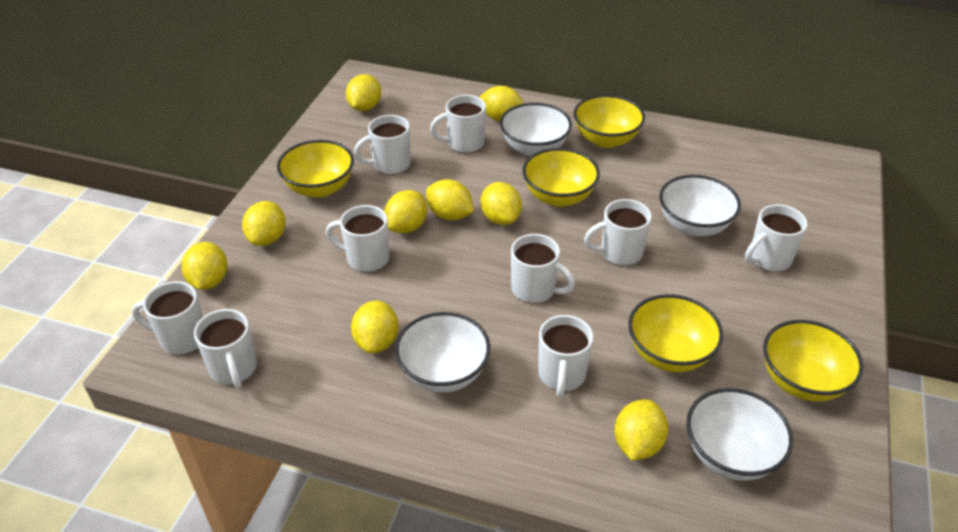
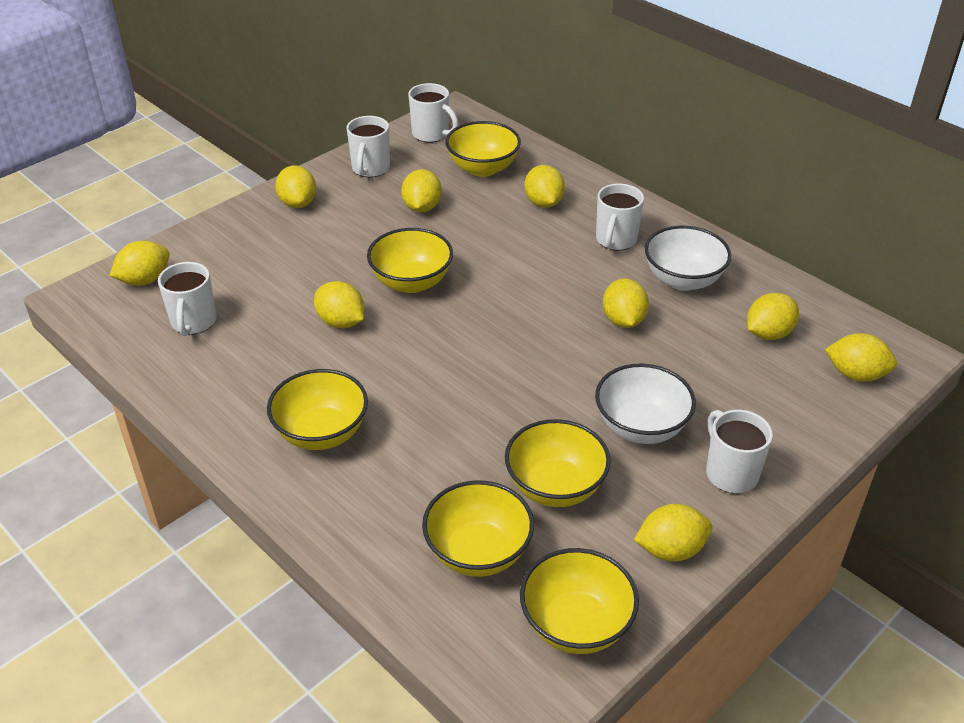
white bowl: 4 -> 2
white mug: 9 -> 5
yellow bowl: 5 -> 6

